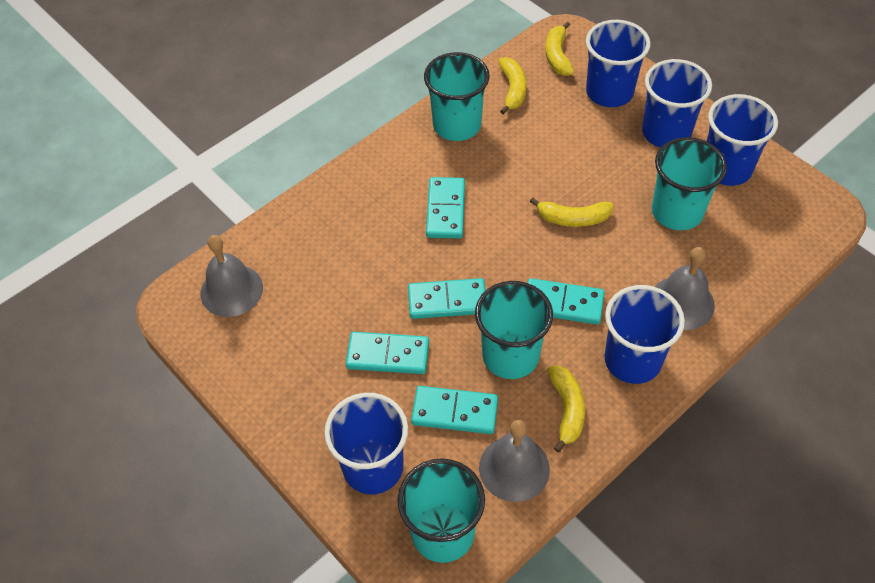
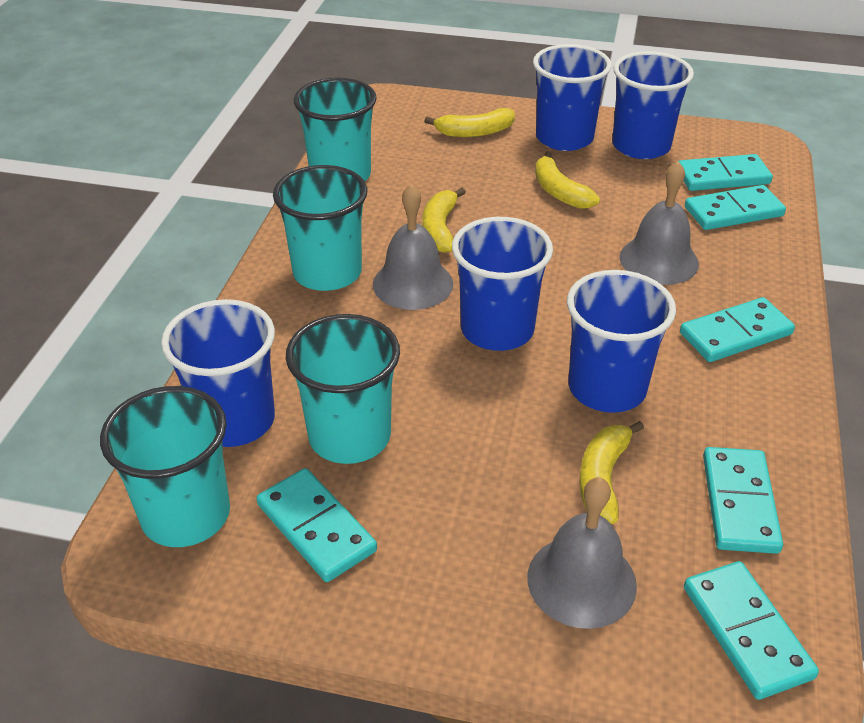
turquoise domino: 5 -> 6

